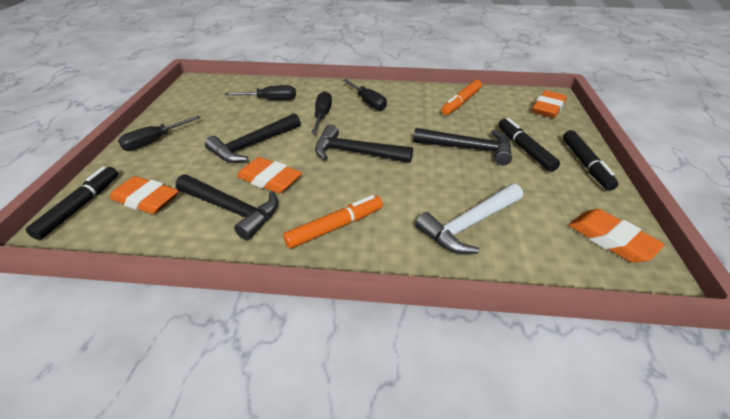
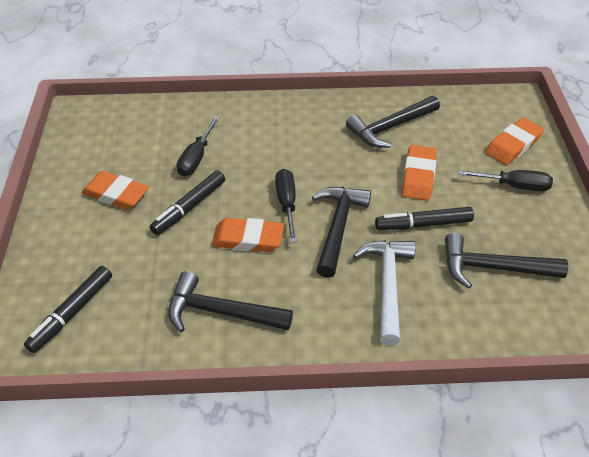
black screwdriver: 4 -> 3
orange marker: 2 -> 0

